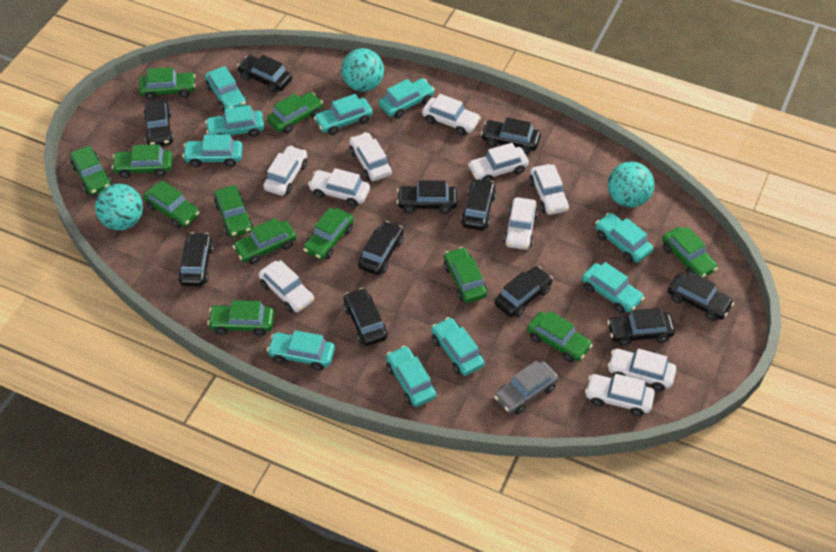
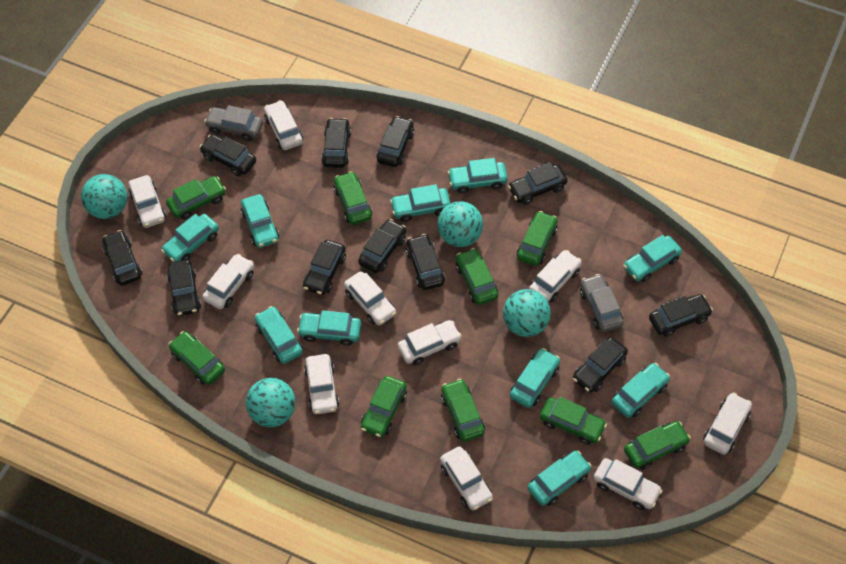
green car: 12 -> 9
grey car: 1 -> 2
turquoise ball: 3 -> 4

